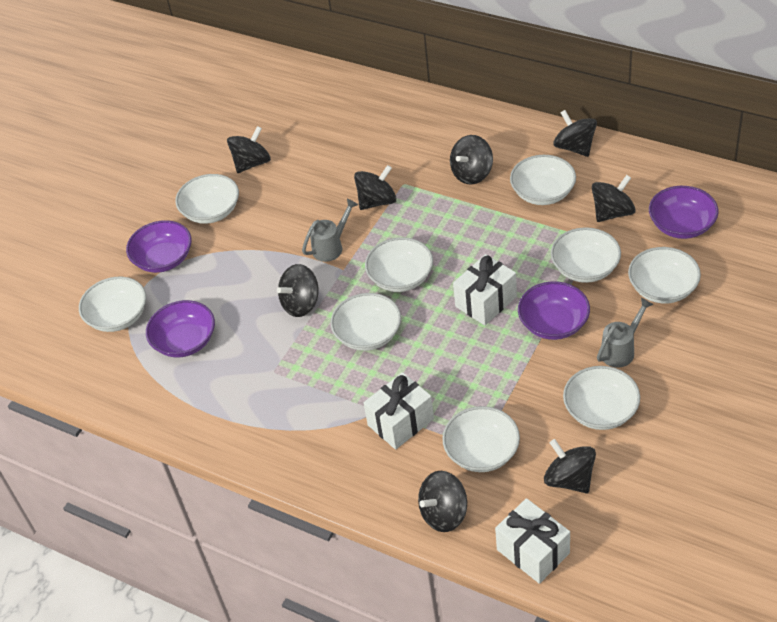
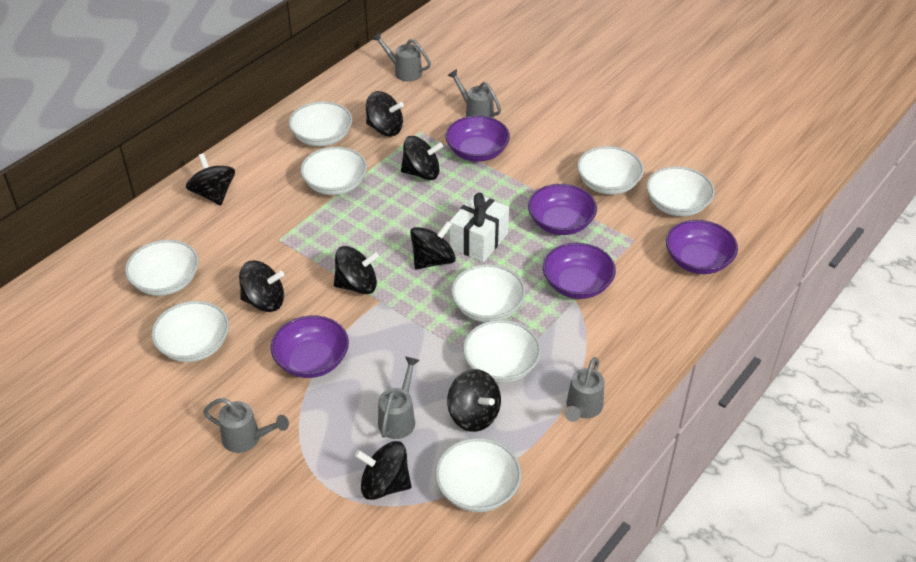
grey watering can: 2 -> 5
purple bowl: 4 -> 5
white gift: 3 -> 1

